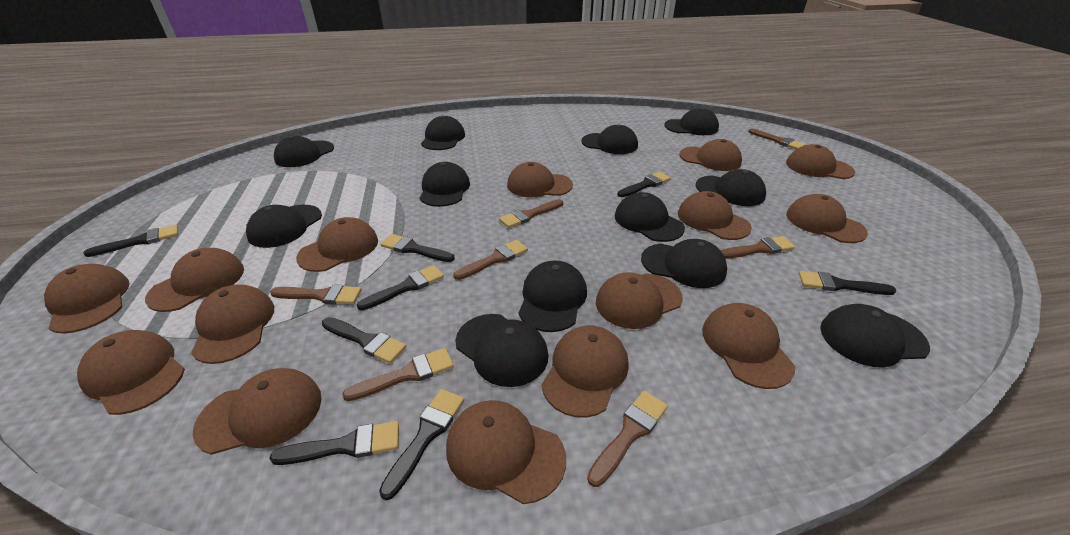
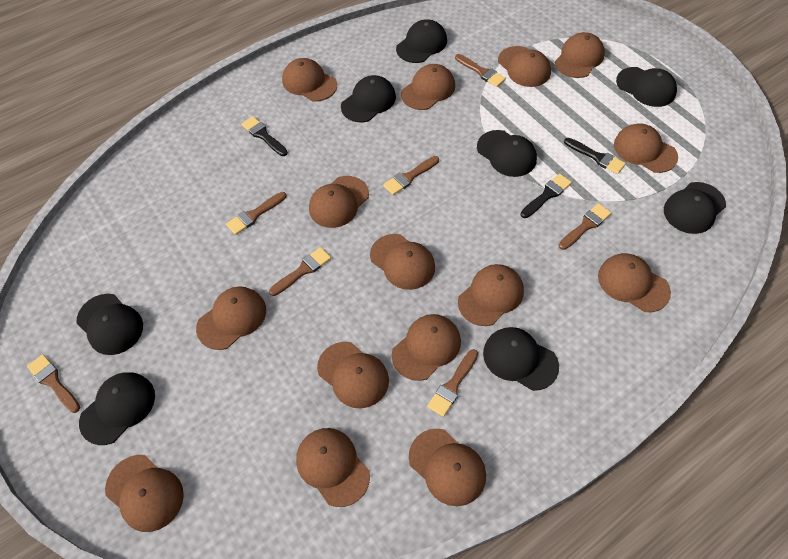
black brush: 8 -> 3
black cap: 12 -> 8

